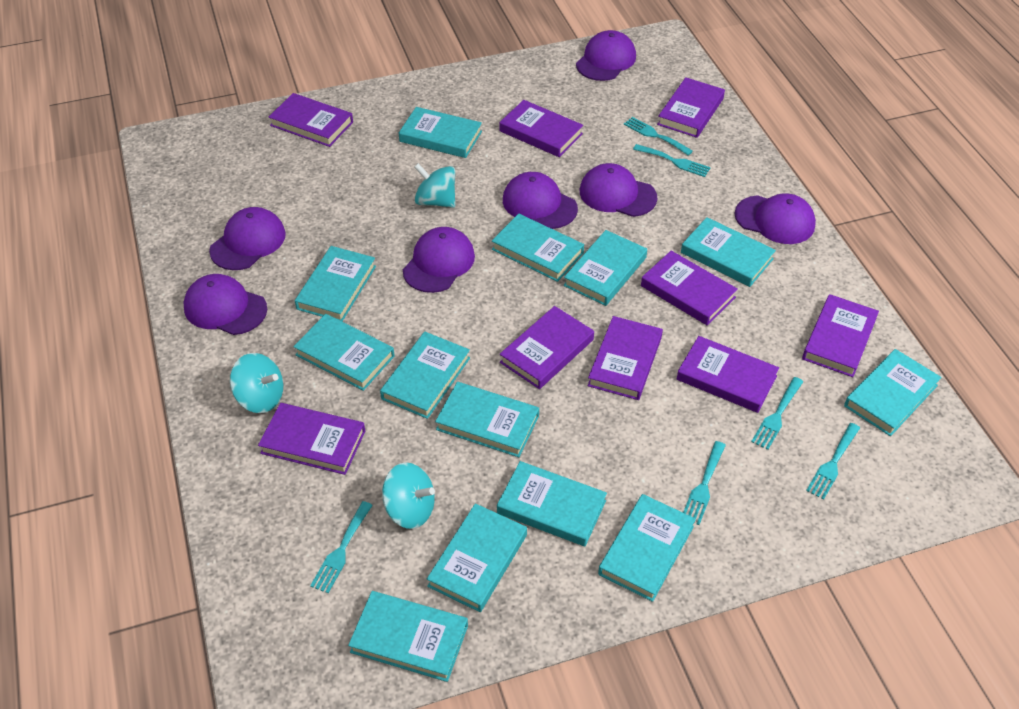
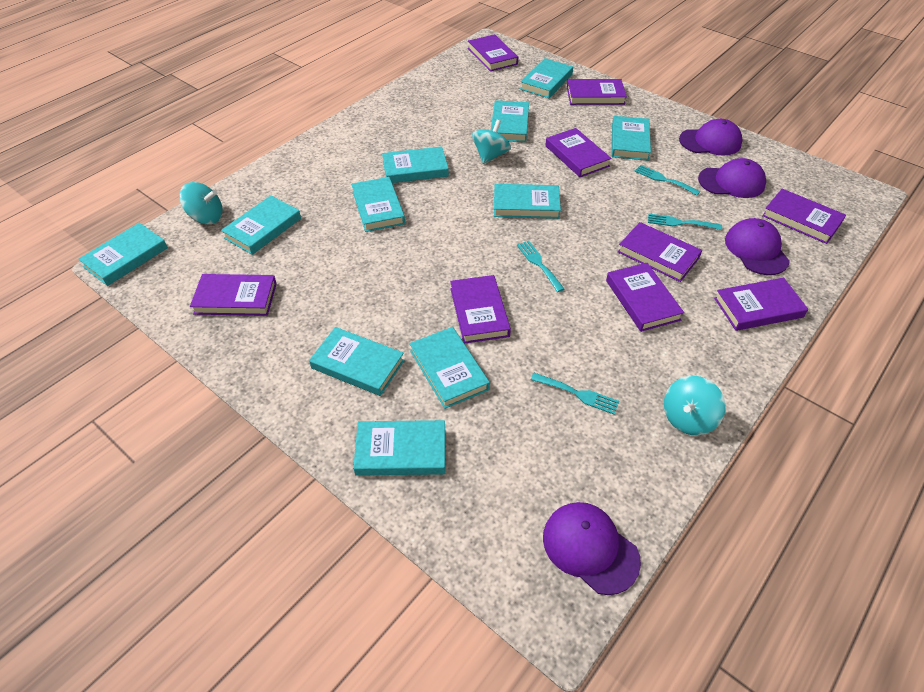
purple cap: 7 -> 4
turquoise book: 13 -> 11
turquoise fork: 6 -> 4

